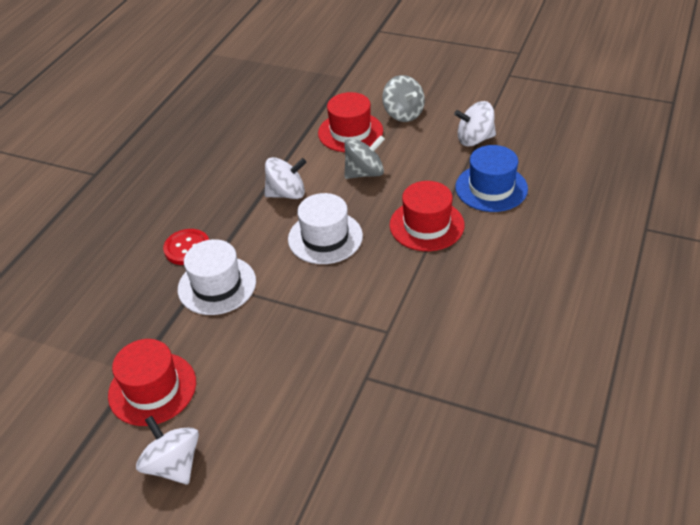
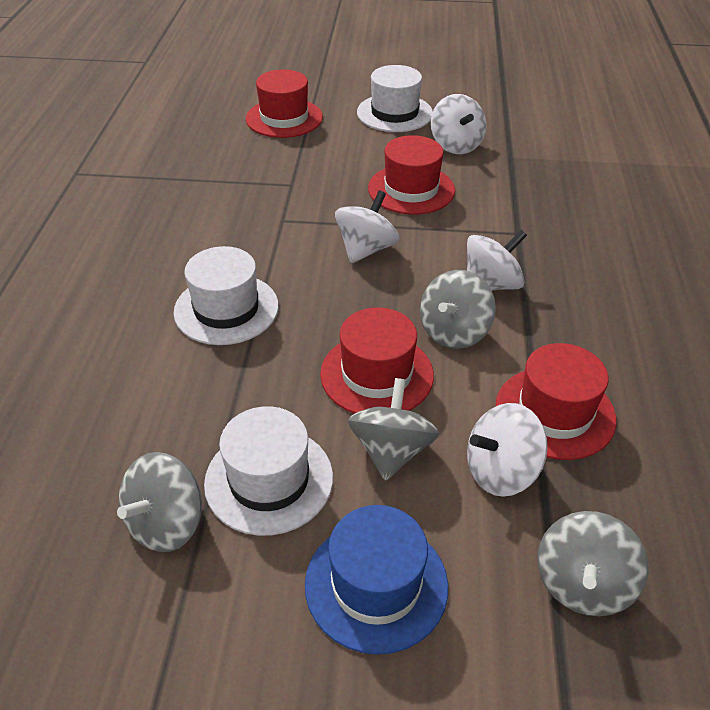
grey spinning top: 2 -> 4
red button: 1 -> 0
red hat: 3 -> 4
white hat: 2 -> 3
white spinning top: 3 -> 4

